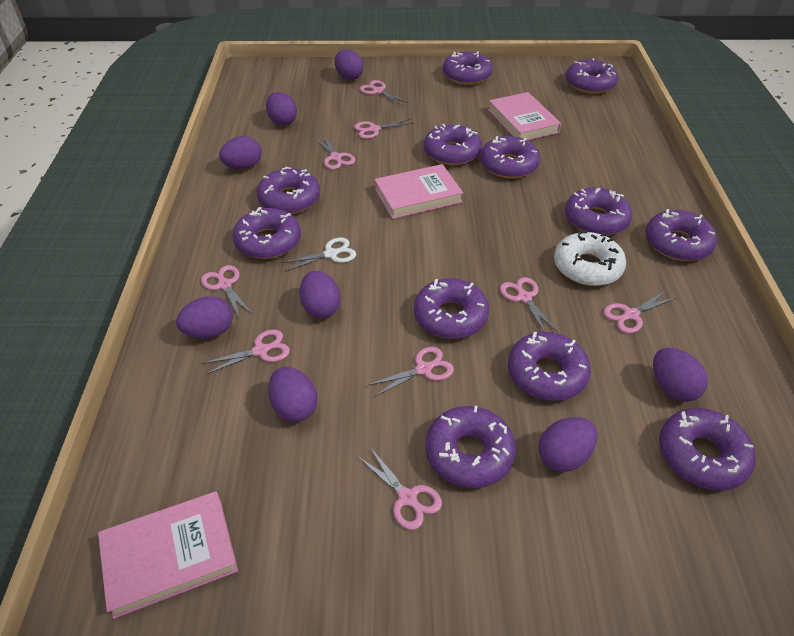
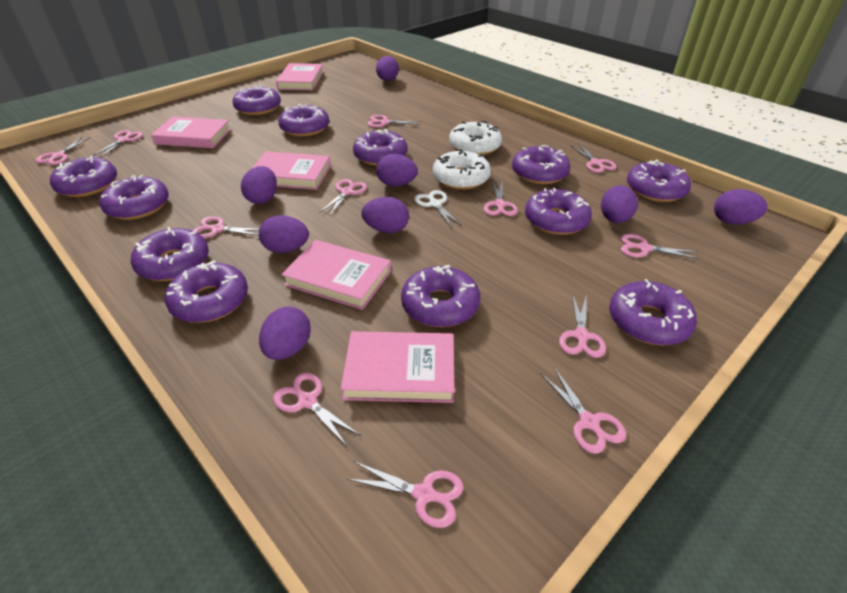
pink book: 3 -> 5
pink scissors: 9 -> 12
white donut: 1 -> 2

